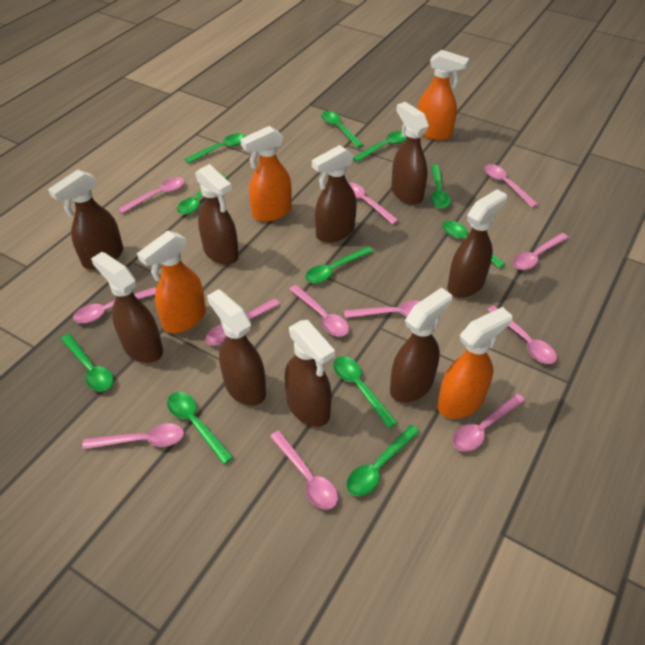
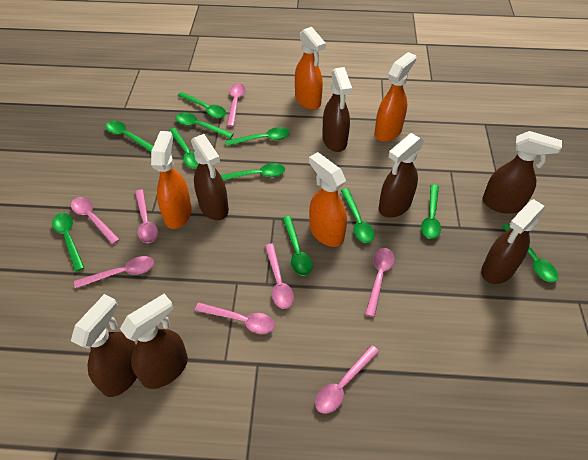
brown spray bottle: 9 -> 7
pink spoon: 12 -> 8

